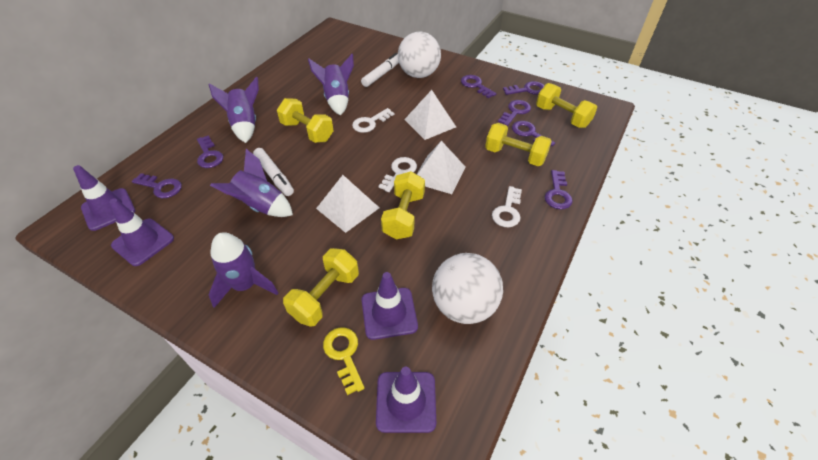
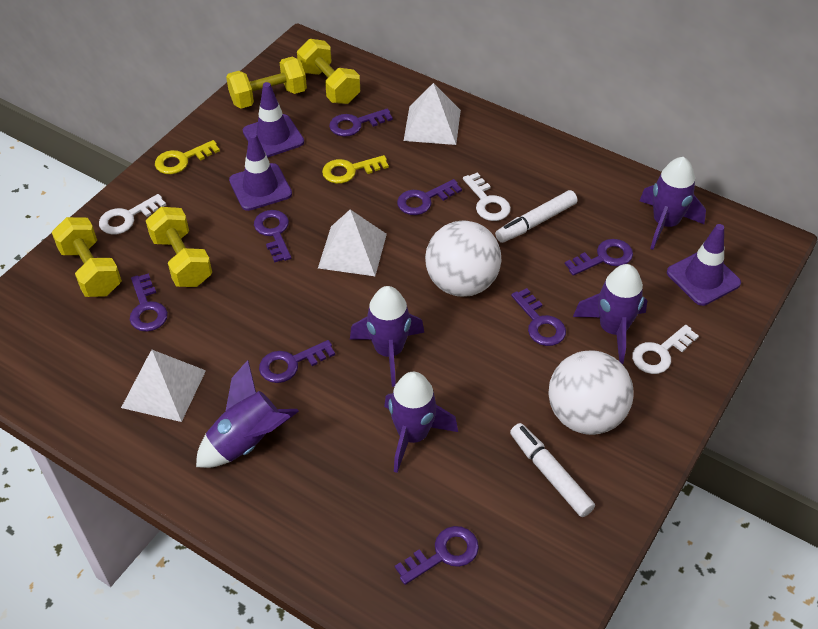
purple key: 7 -> 8
purple rocket: 4 -> 5
purple traffic cone: 4 -> 3
yellow dumbbell: 5 -> 4
yellow key: 1 -> 2

